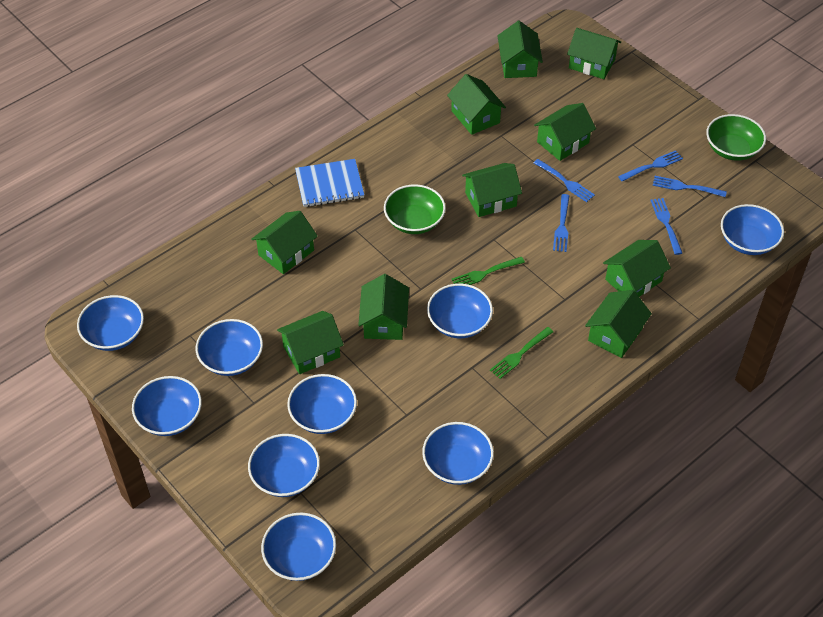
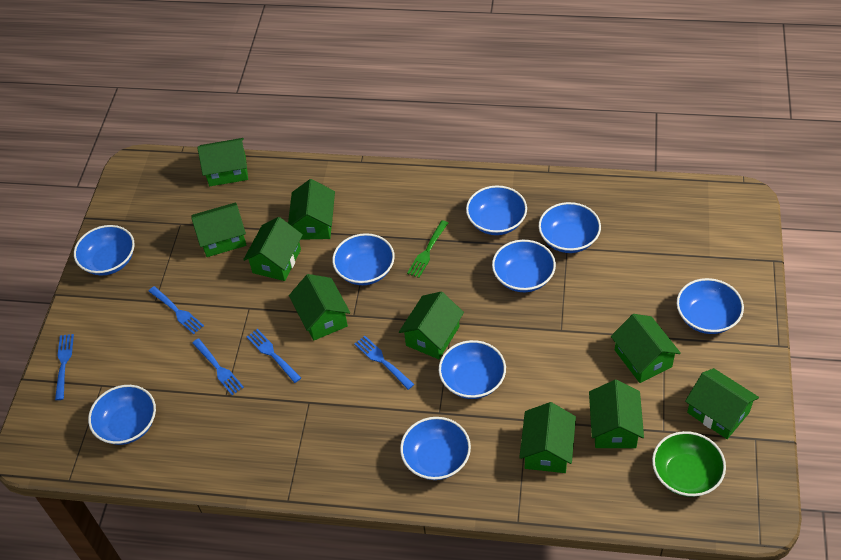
blue notebook: 1 -> 0
green bowl: 2 -> 1
green fork: 2 -> 1

